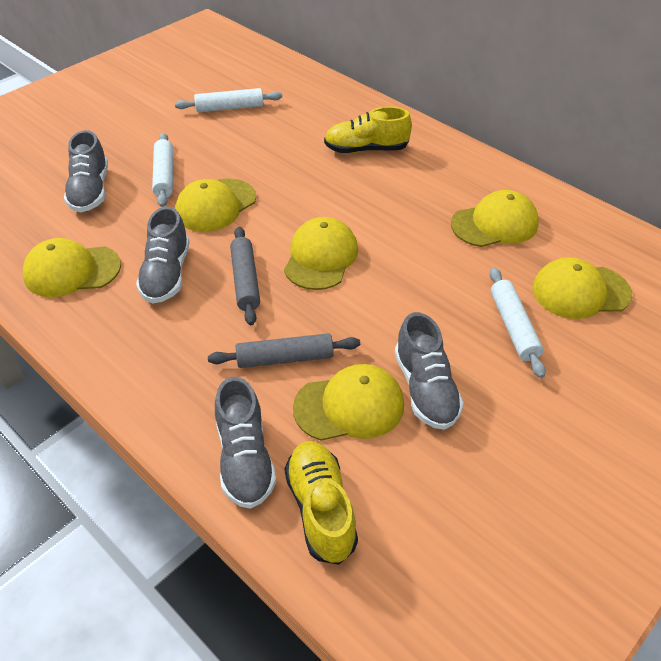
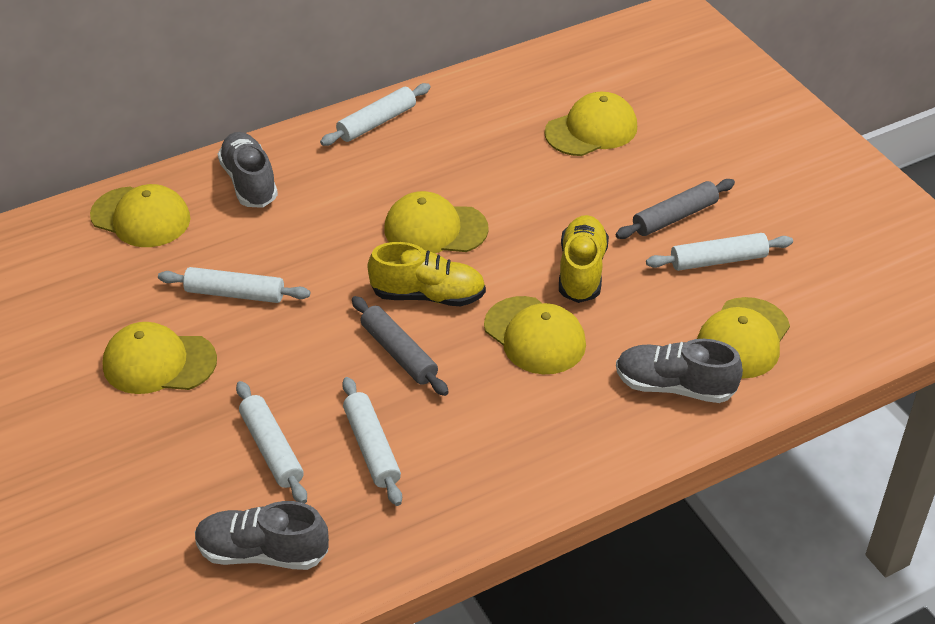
grey shoe: 4 -> 3
white rolling pin: 3 -> 5

